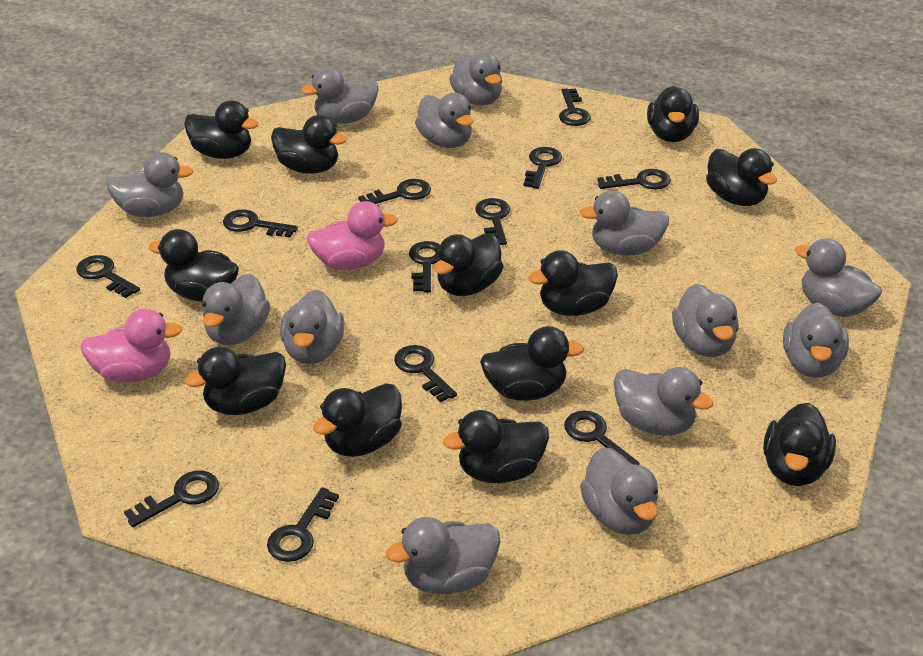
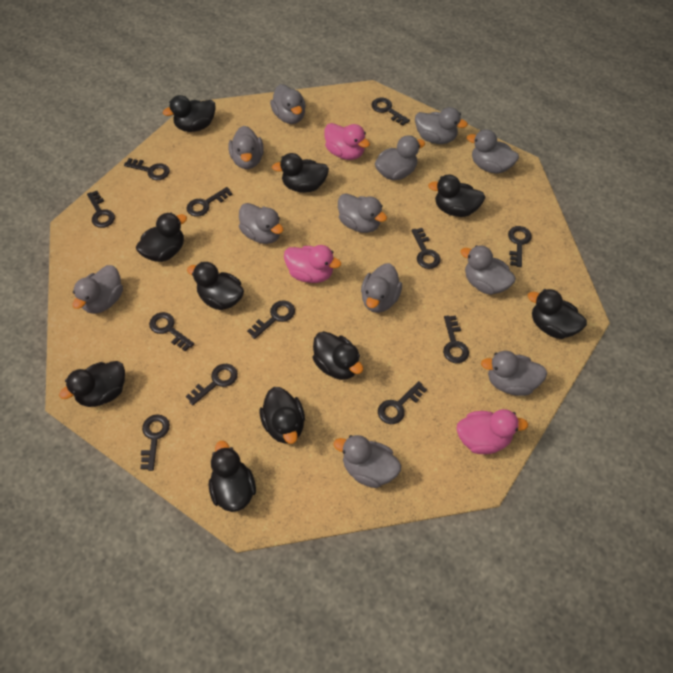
black duck: 12 -> 10
grey duck: 13 -> 12
pink duck: 2 -> 3

